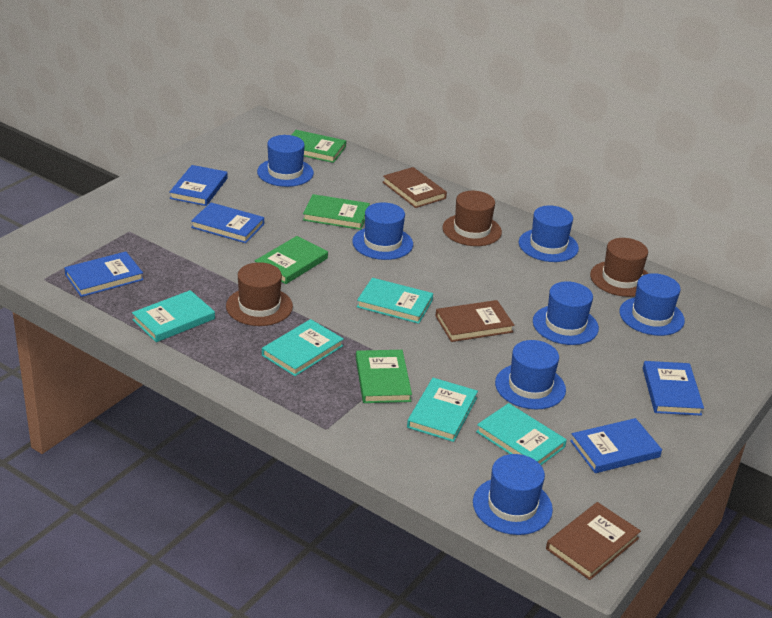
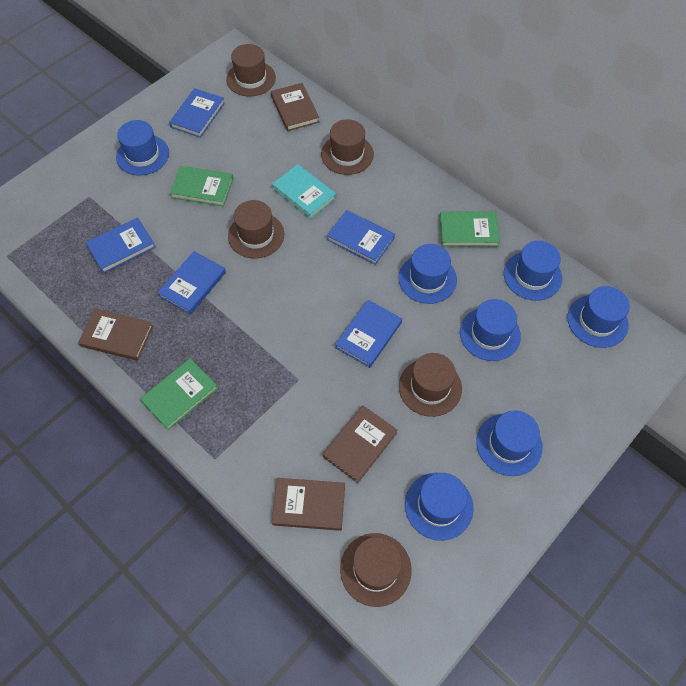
brown book: 3 -> 4
brown hat: 3 -> 5
green book: 4 -> 3
turquoise book: 5 -> 1

